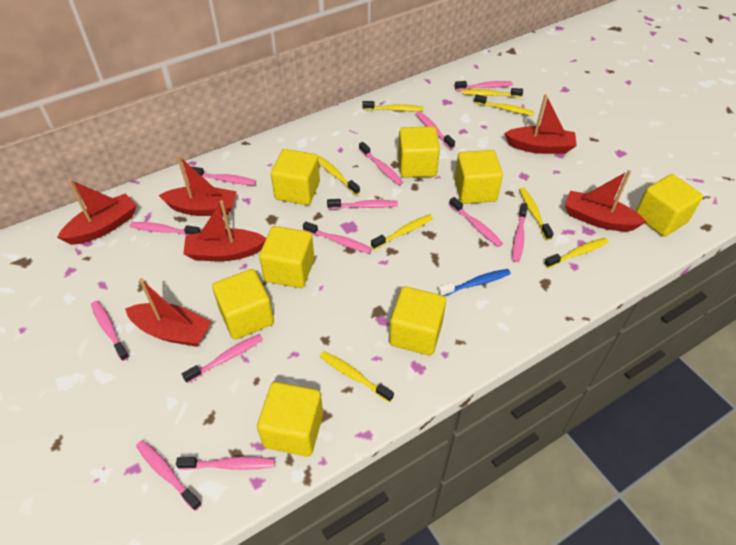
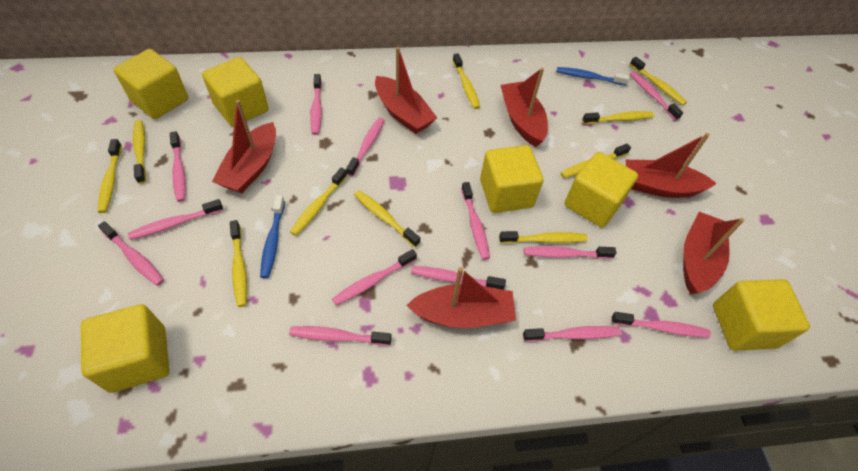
blue toothbrush: 1 -> 2
yellow cube: 8 -> 6
yellow toothbrush: 8 -> 10

